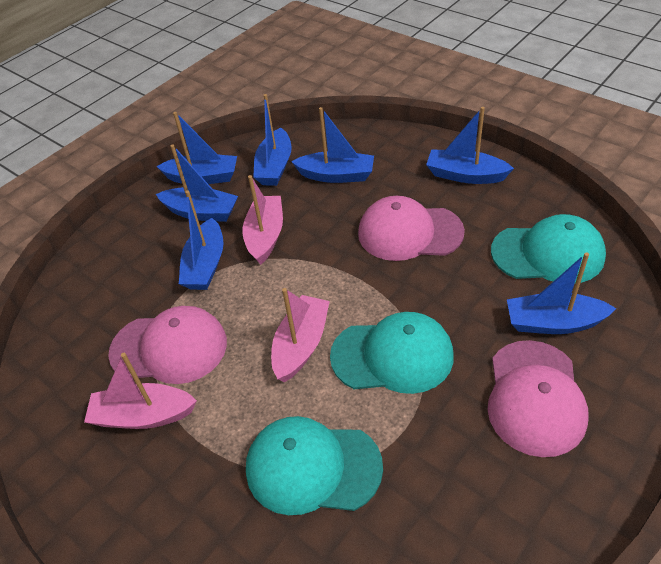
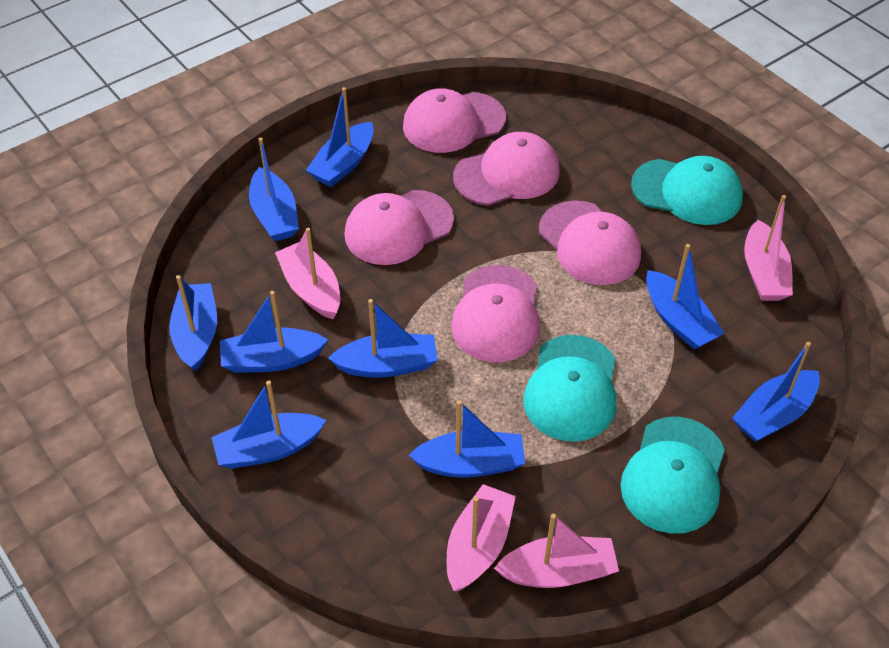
blue boat: 7 -> 9
pink boat: 3 -> 4
pink cap: 3 -> 5

